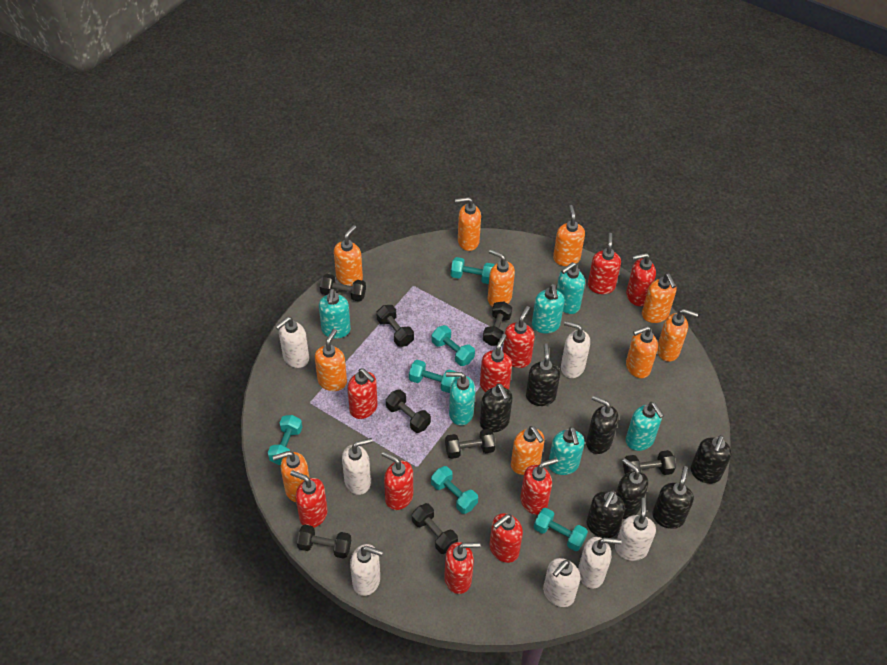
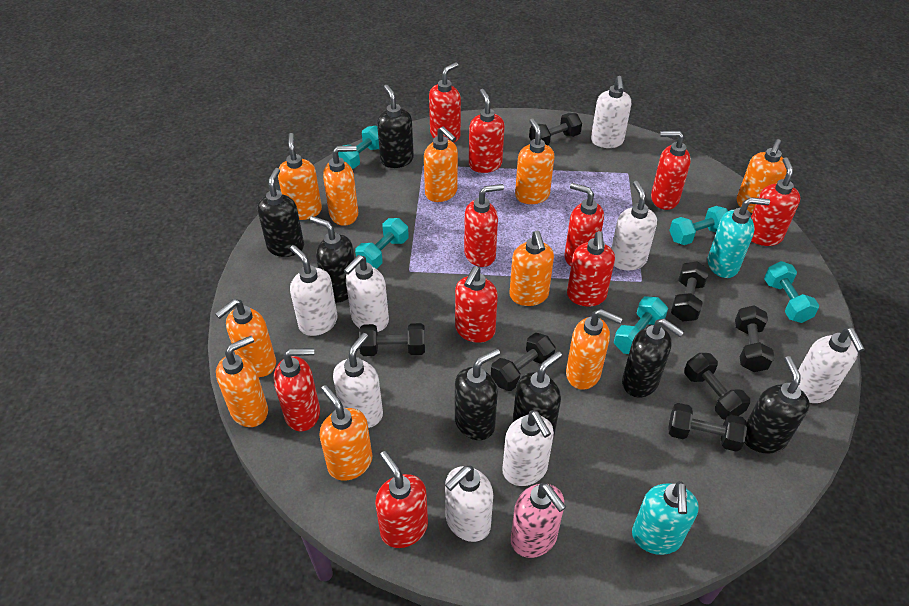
black dumbbell: 8 -> 7
pink soap dispenser: 0 -> 1
turquoise dumbbell: 6 -> 5
turquoise soap dispenser: 6 -> 2
white soap dispenser: 7 -> 8

